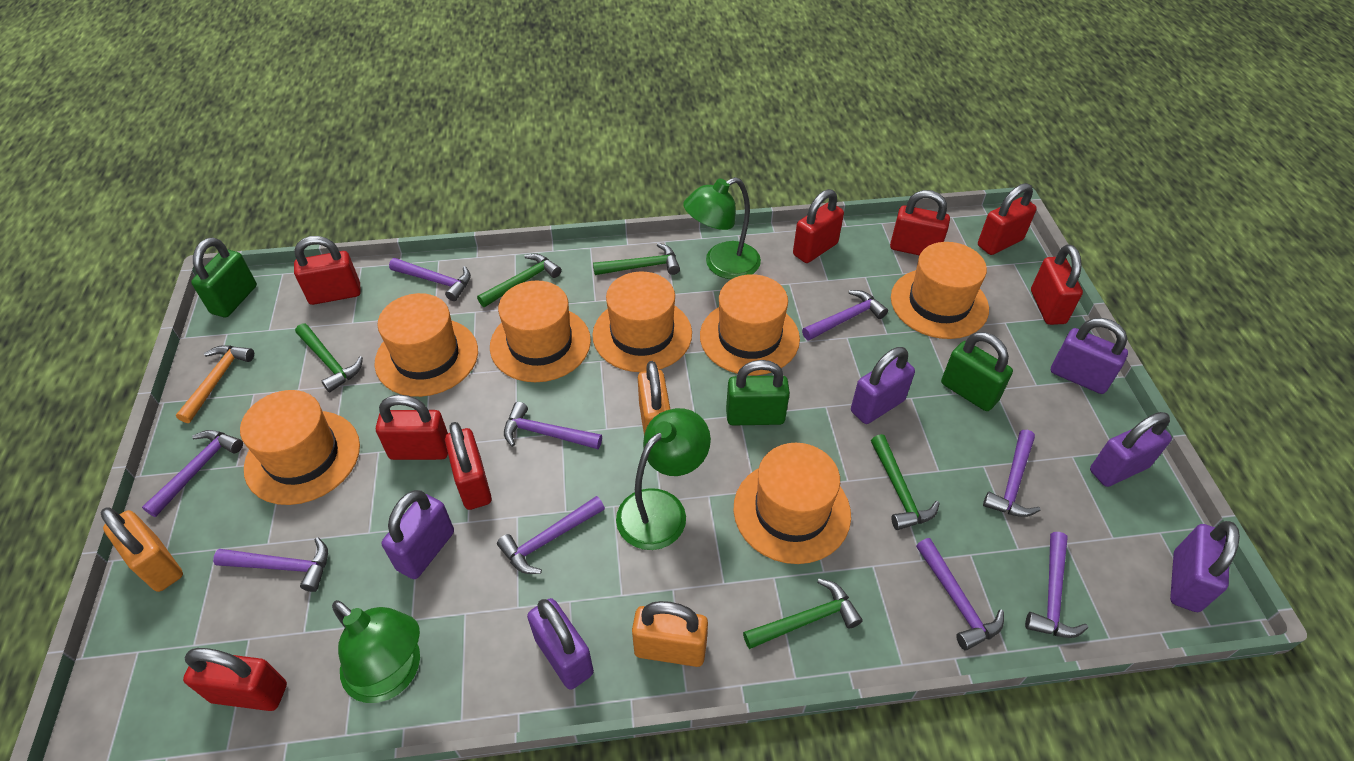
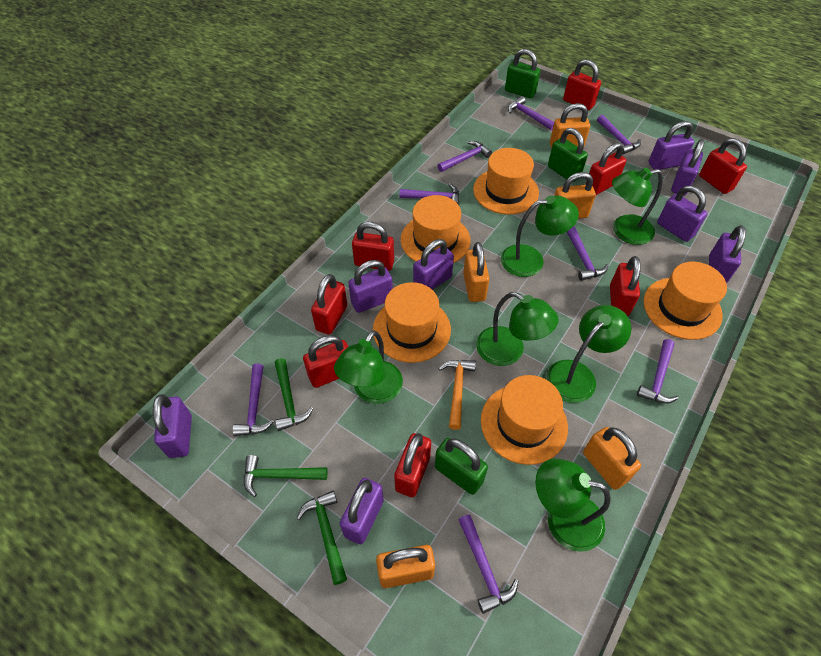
green hammer: 5 -> 3
green lamp: 3 -> 6
orange hat: 7 -> 5
orange padlock: 3 -> 5
purple hammer: 9 -> 8
purple padlock: 6 -> 8

